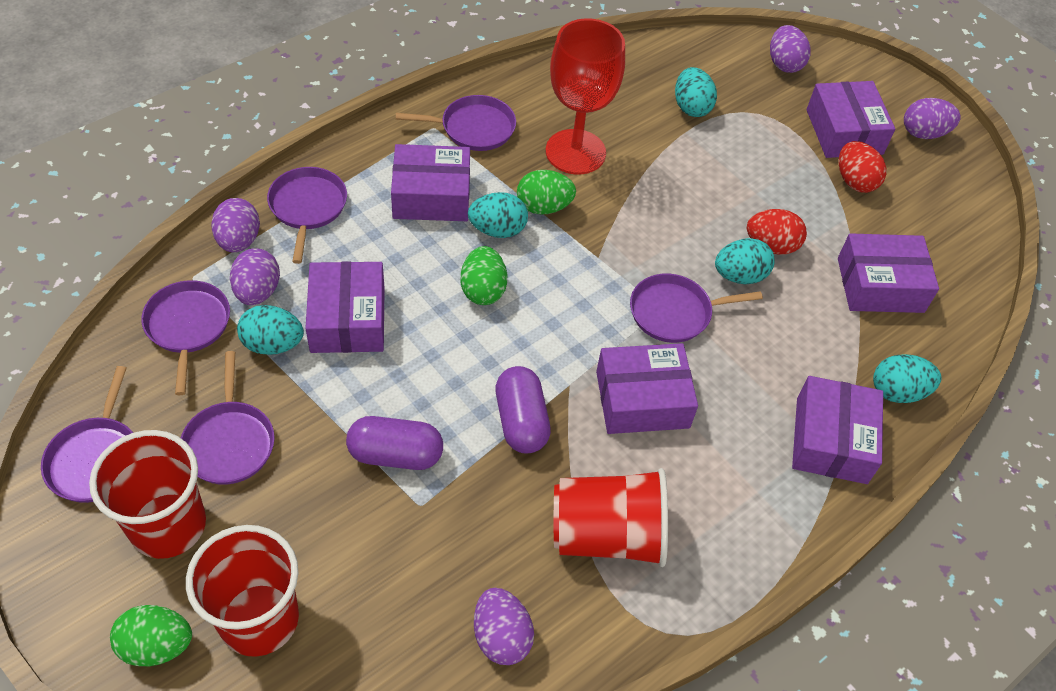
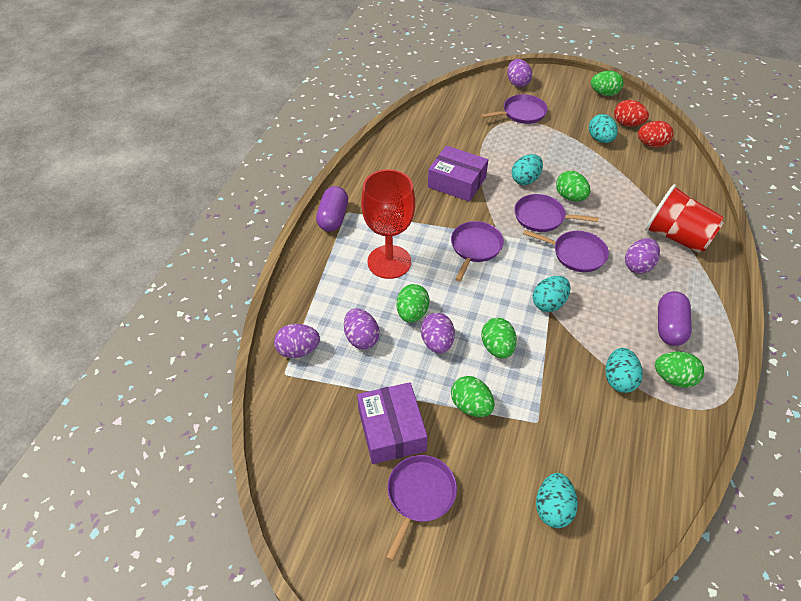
green egg: 3 -> 6
purple box: 6 -> 2
purple pan: 6 -> 5
red cup: 3 -> 1

